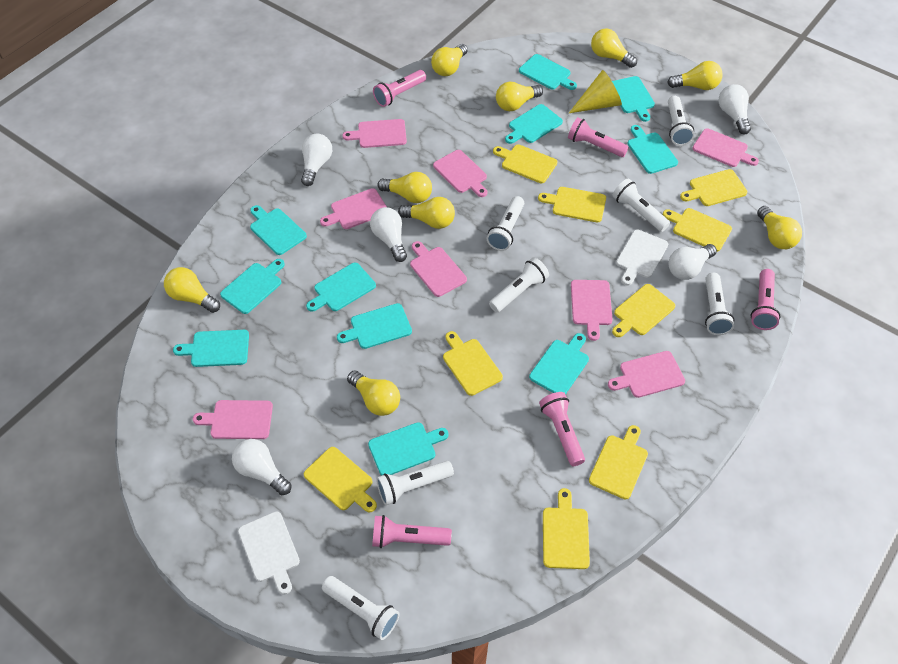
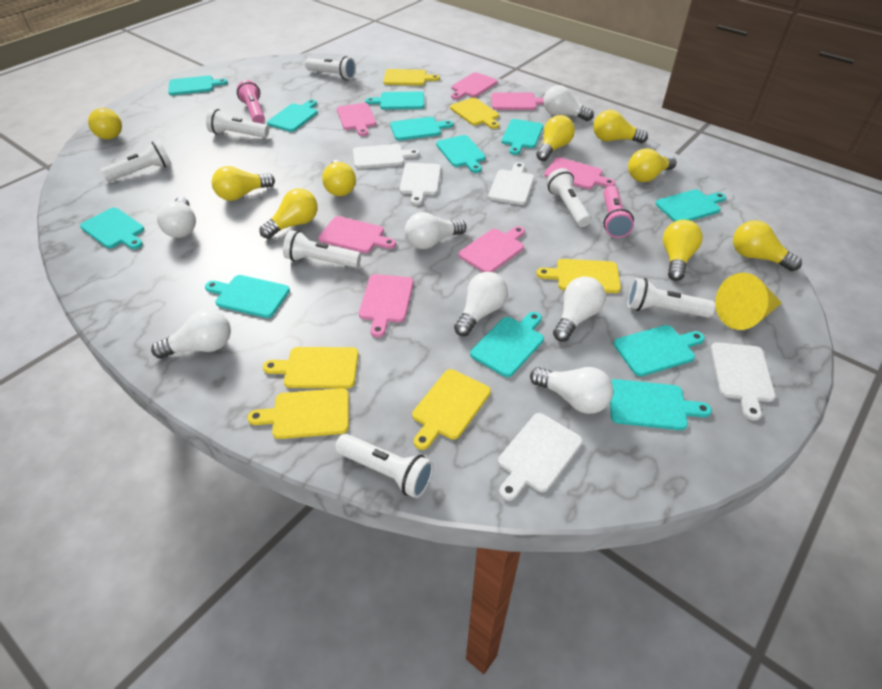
pink cutting board: 8 -> 7
pink flashlight: 5 -> 2
turquoise cutting board: 11 -> 12
white cutting board: 2 -> 5
white light bulb: 5 -> 7
yellow cutting board: 9 -> 6

